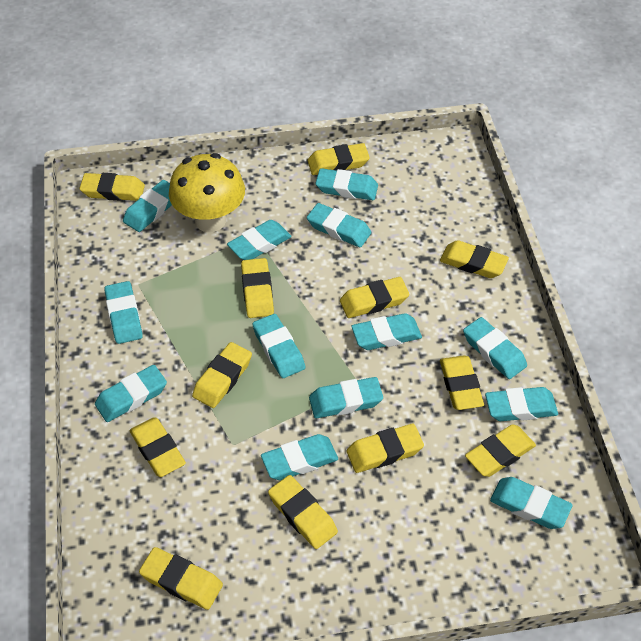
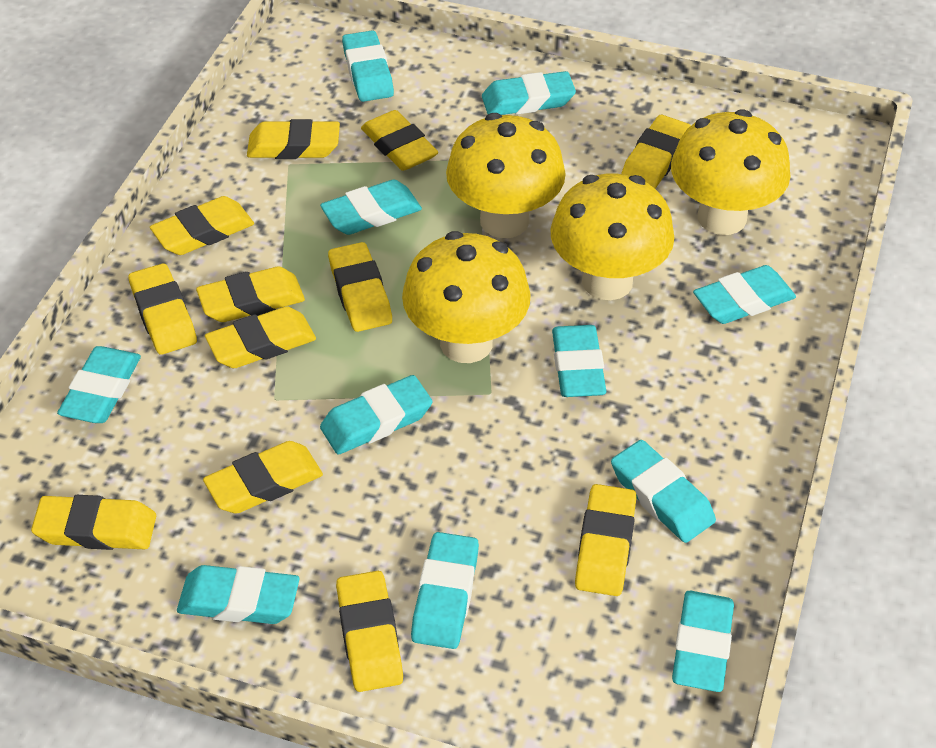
turquoise eraser: 13 -> 11
yellow mushroom: 1 -> 4

